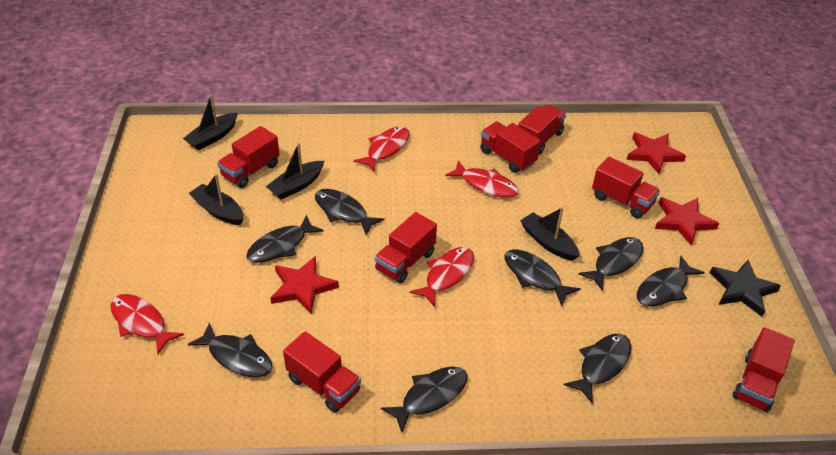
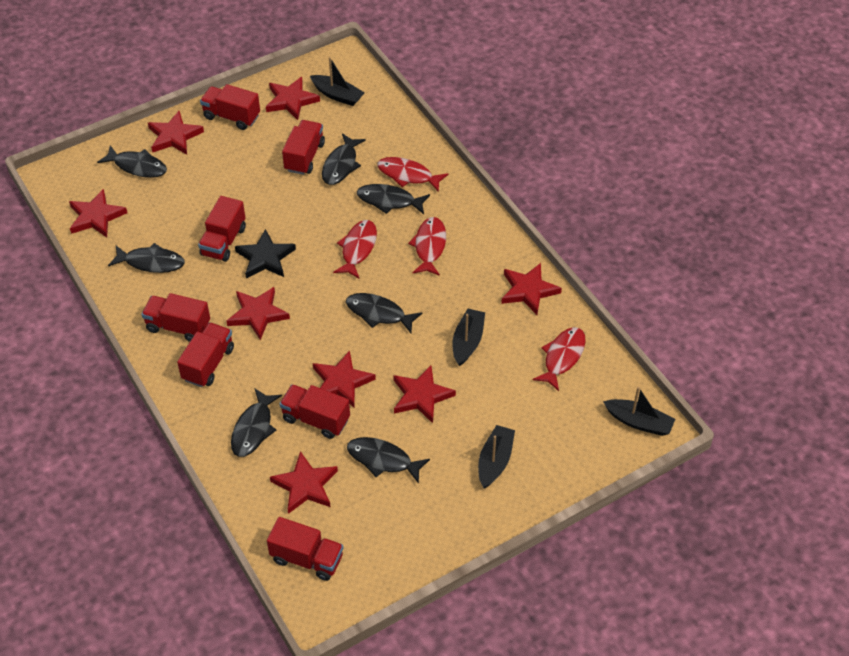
black fish: 8 -> 7
red star: 3 -> 8

